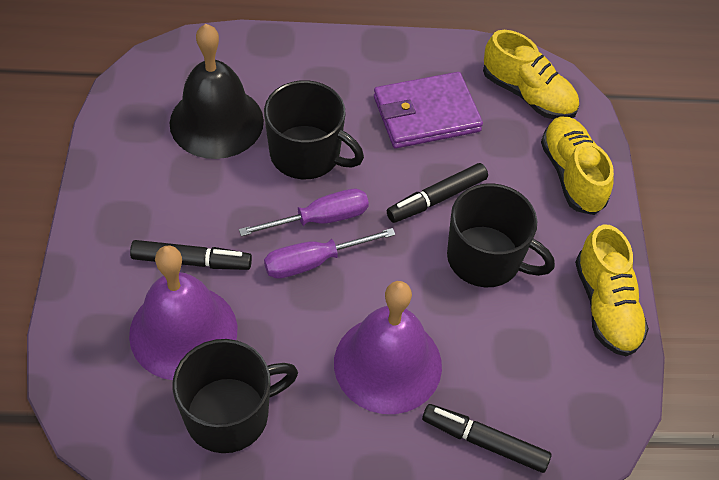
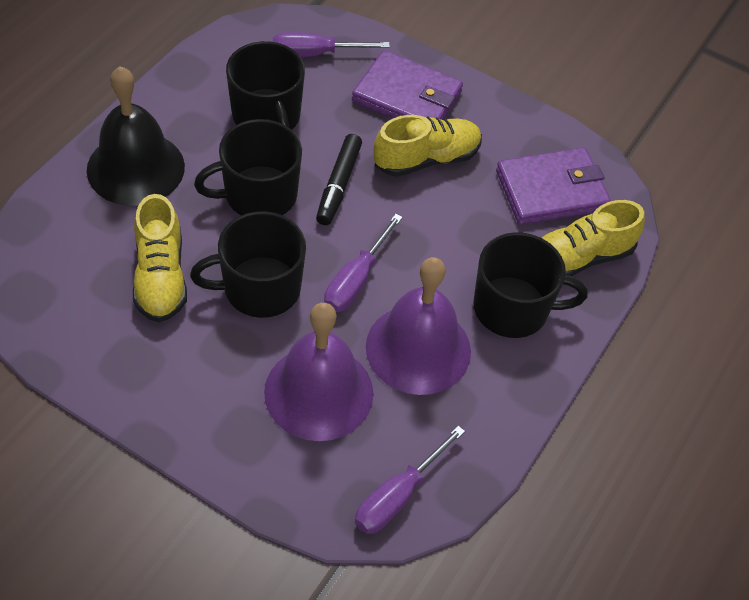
black marker: 3 -> 1
black mug: 3 -> 4
purple screwdriver: 2 -> 3
purple wallet: 1 -> 2

